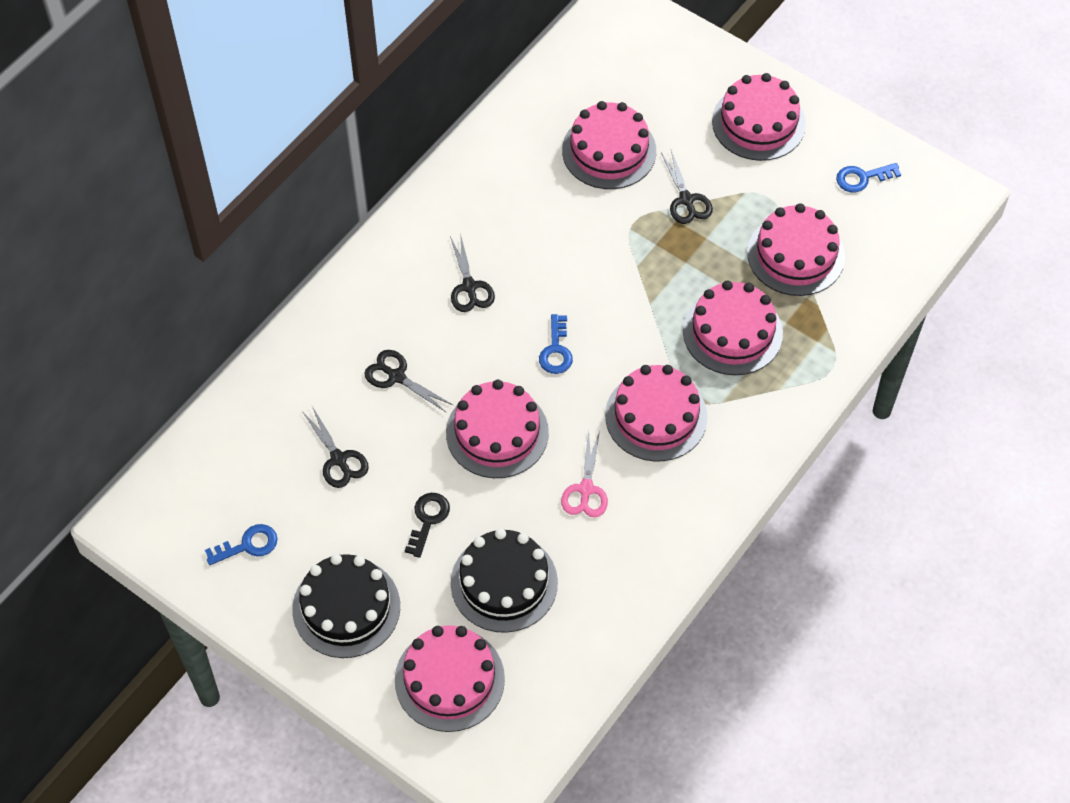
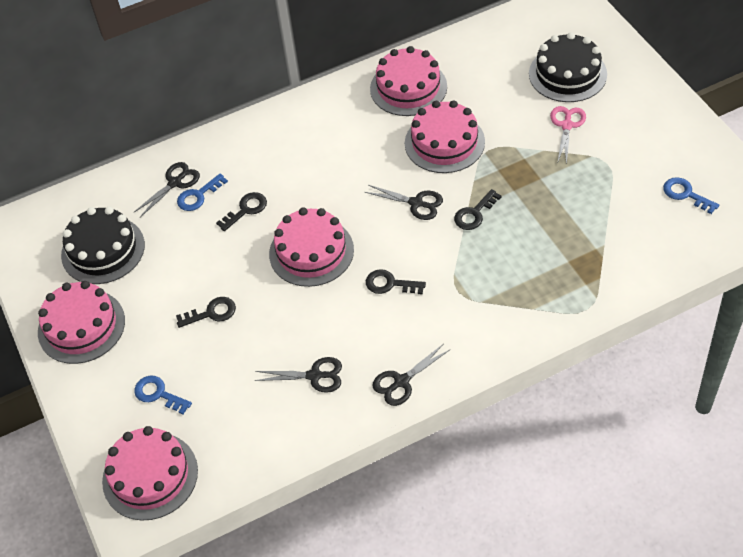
black key: 1 -> 4
pink cake: 7 -> 5

